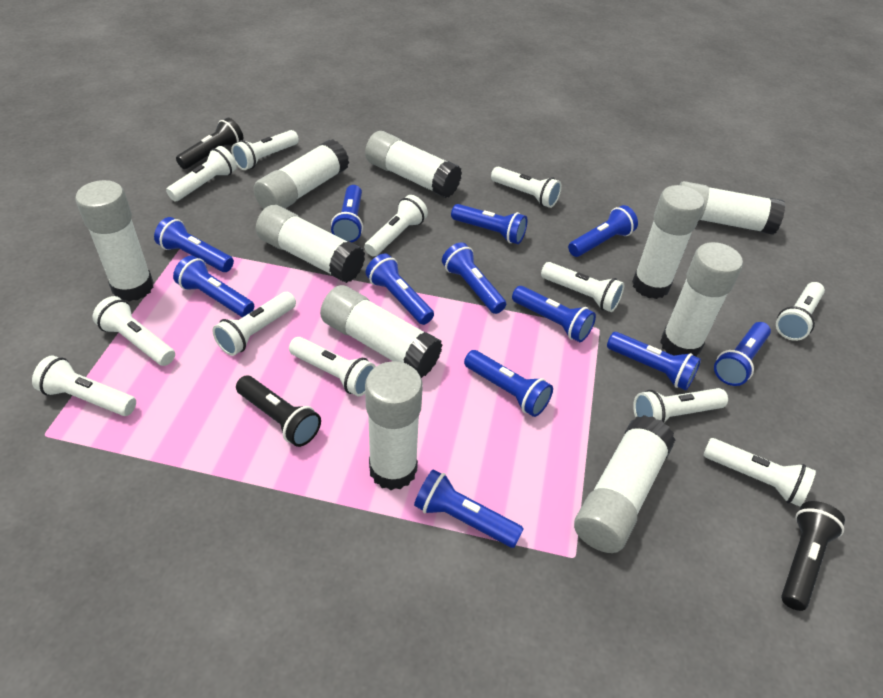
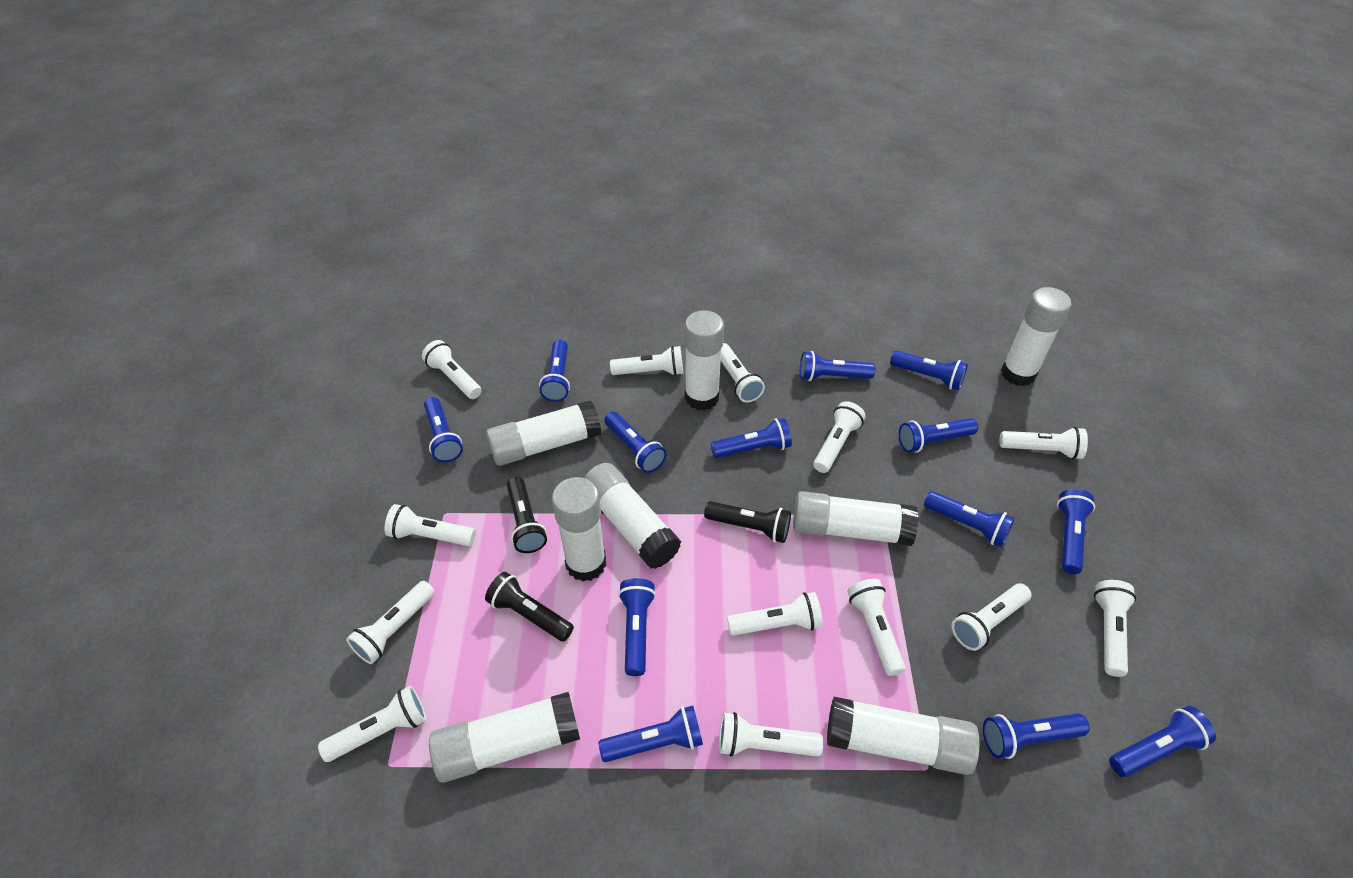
blue flashlight: 12 -> 13
white flashlight: 12 -> 13
white glue stick: 10 -> 8

